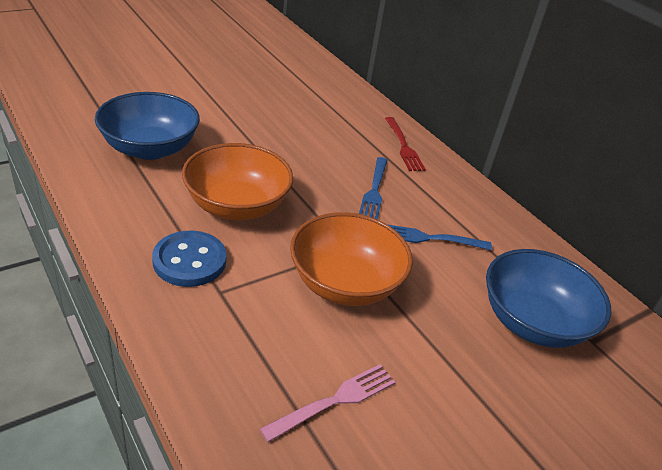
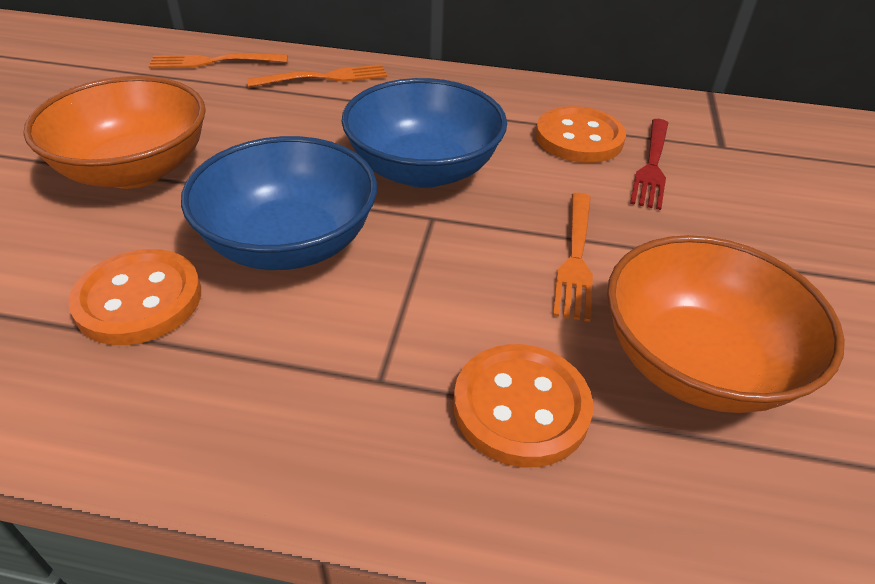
blue button: 1 -> 0
blue fork: 2 -> 0
orange button: 0 -> 3
orange fork: 0 -> 3
pink fork: 1 -> 0

